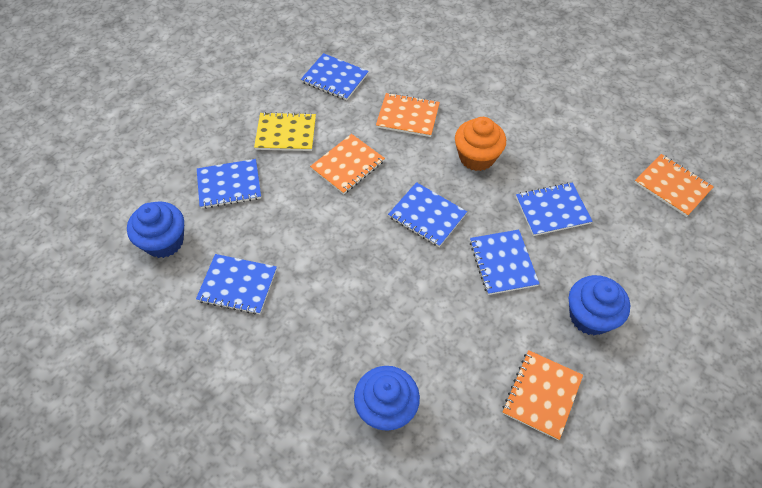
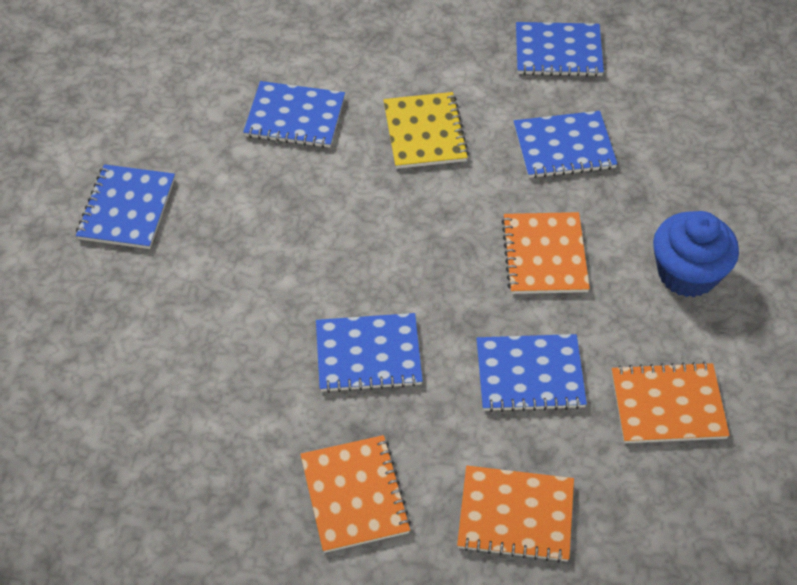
blue cupcake: 3 -> 1
orange cupcake: 1 -> 0

